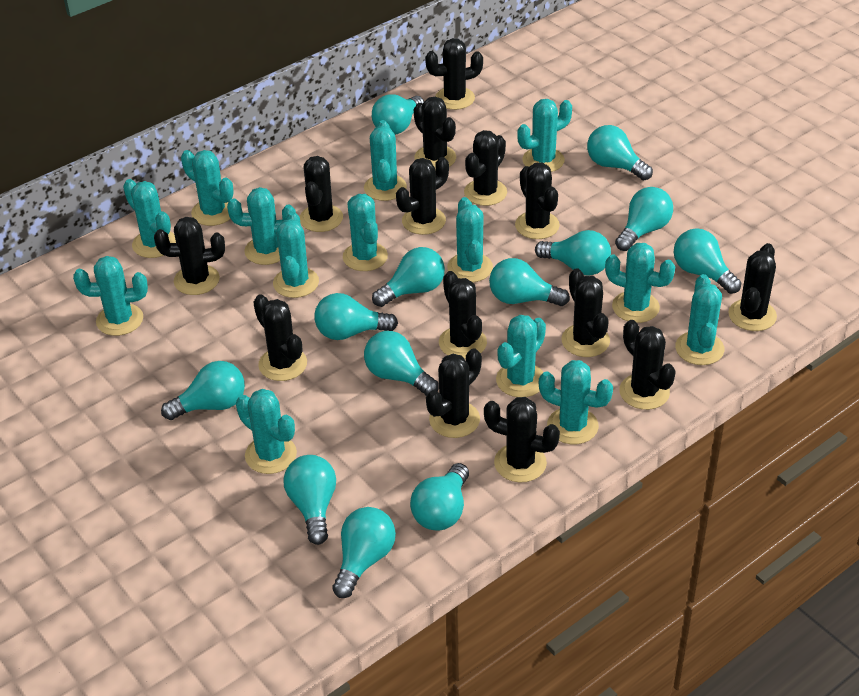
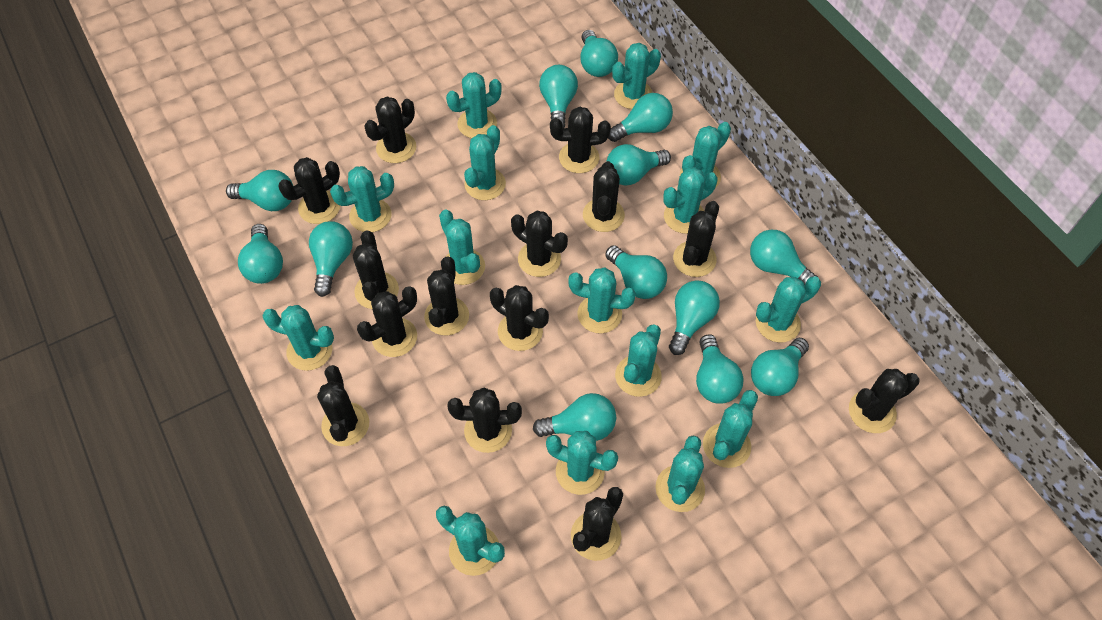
turquoise cactus: 14 -> 15

